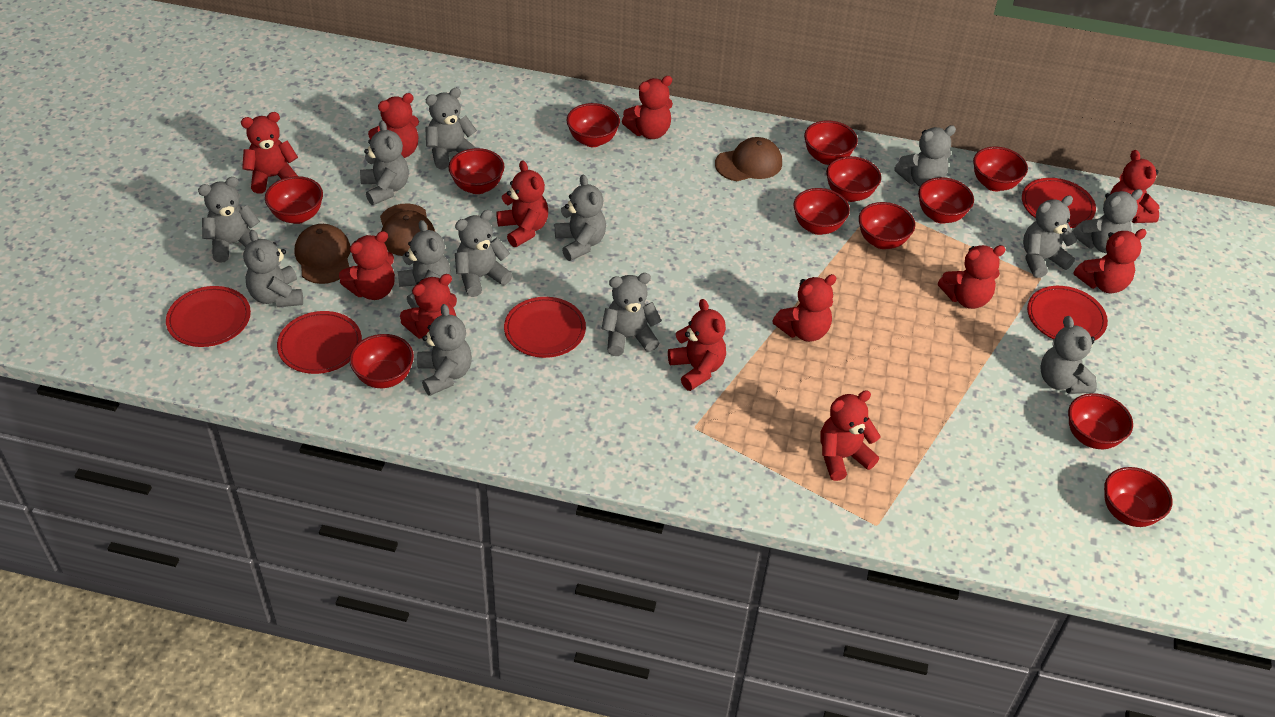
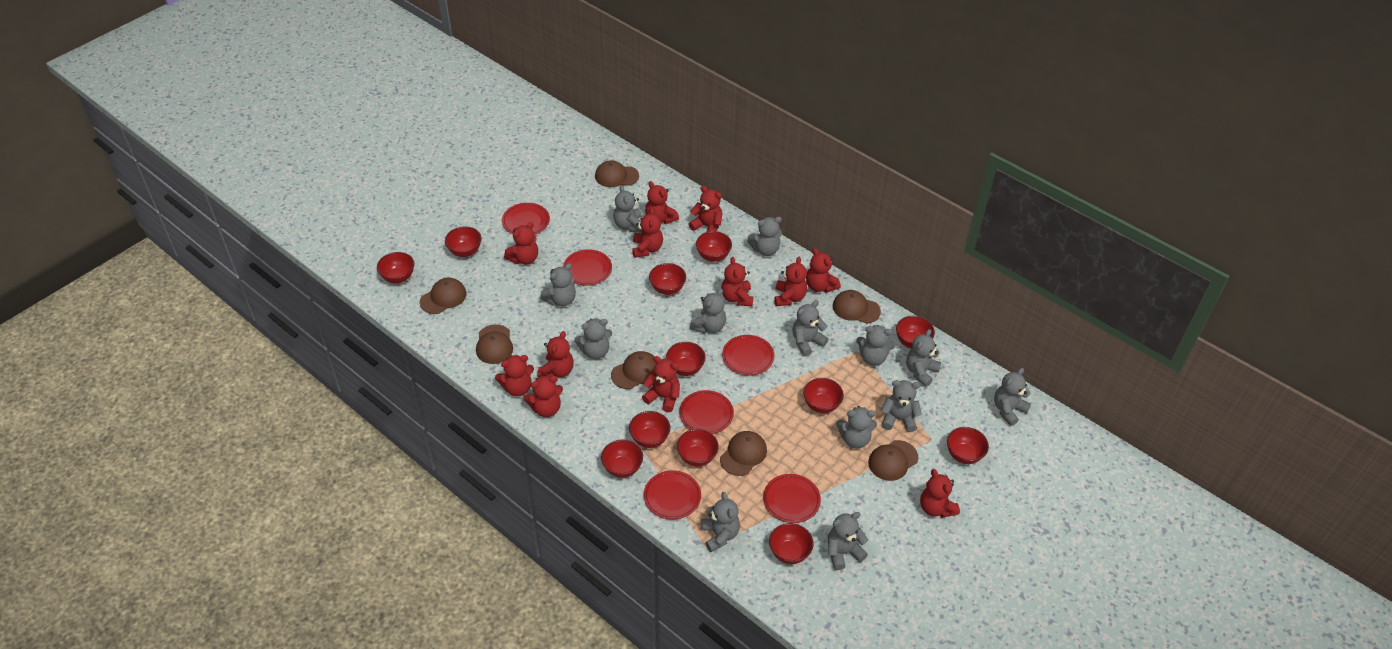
brown cap: 3 -> 7
red plate: 5 -> 6

